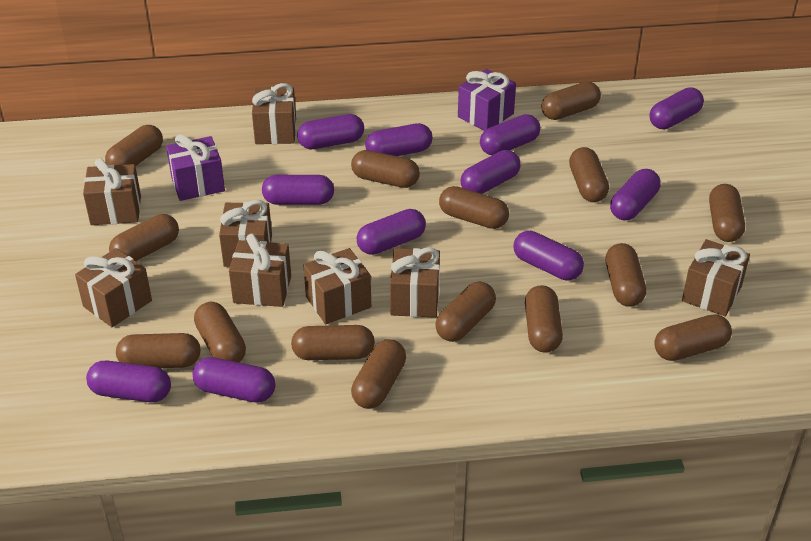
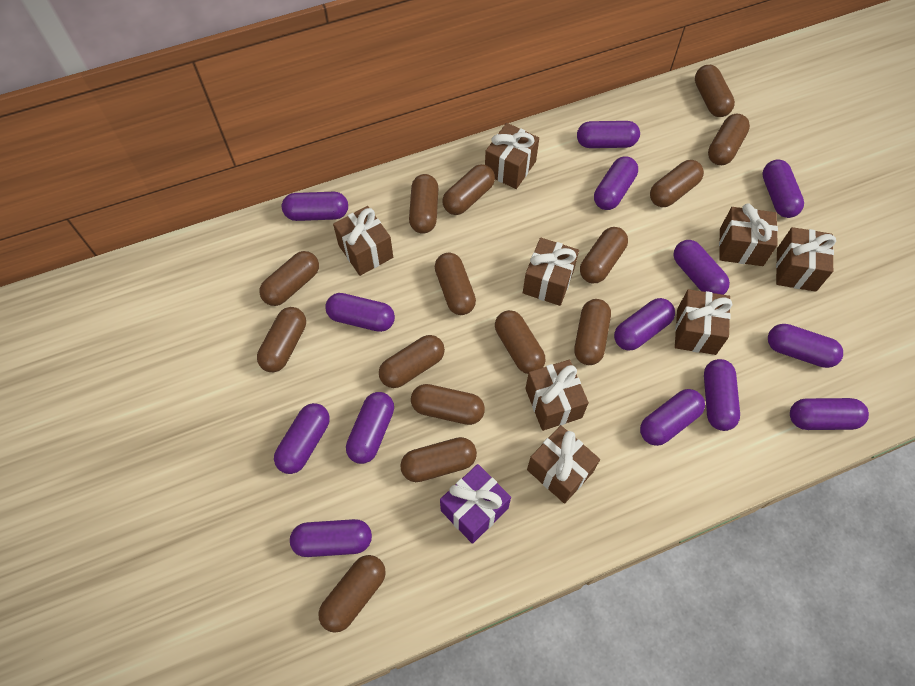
purple capsule: 11 -> 14
purple gift: 2 -> 1

